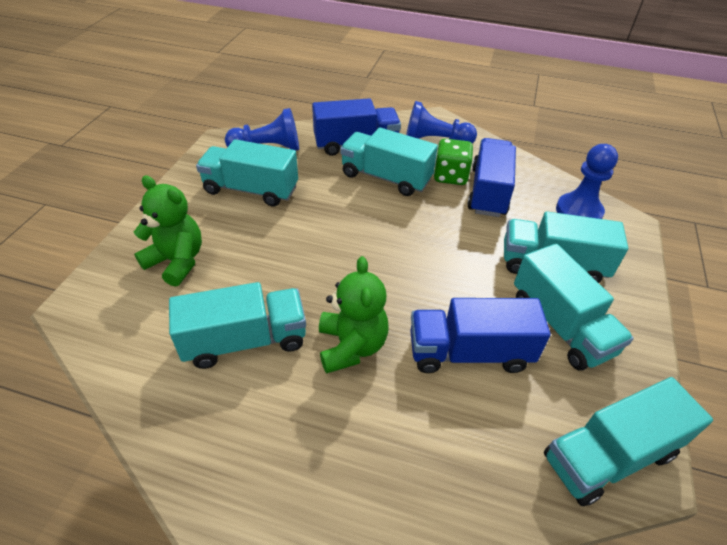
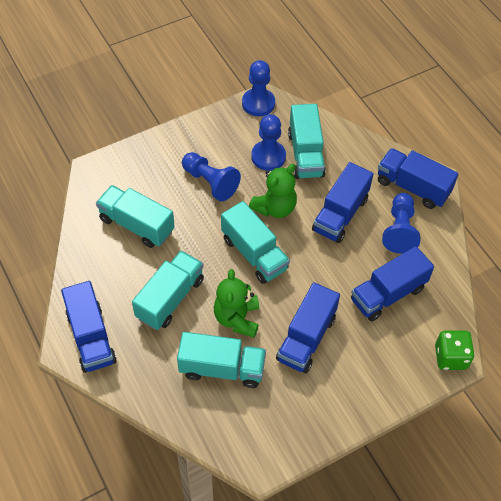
blue pawn: 3 -> 4
blue truck: 3 -> 5
turquoise truck: 6 -> 5

